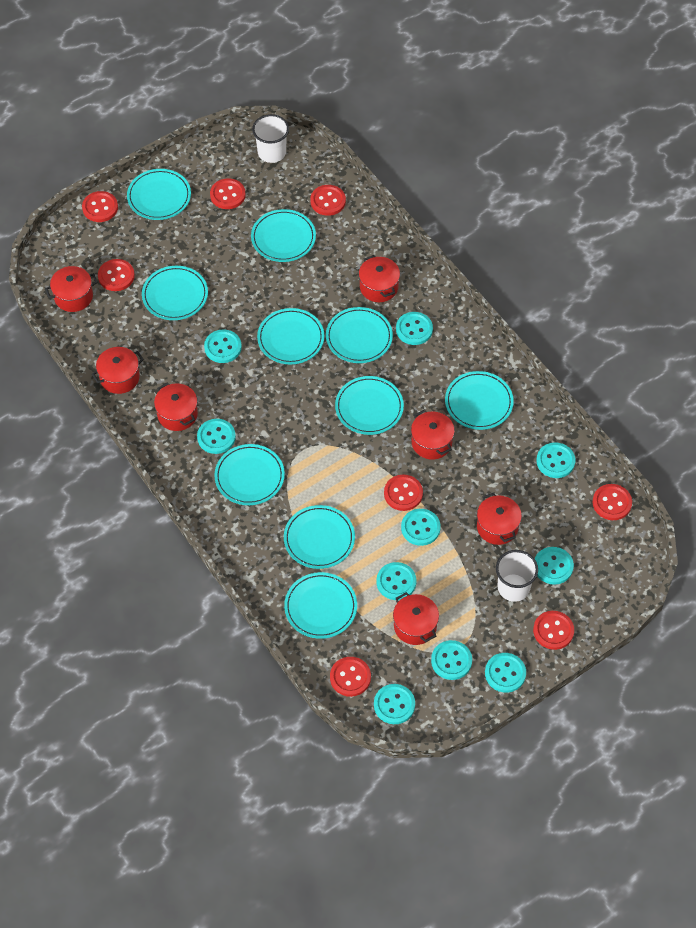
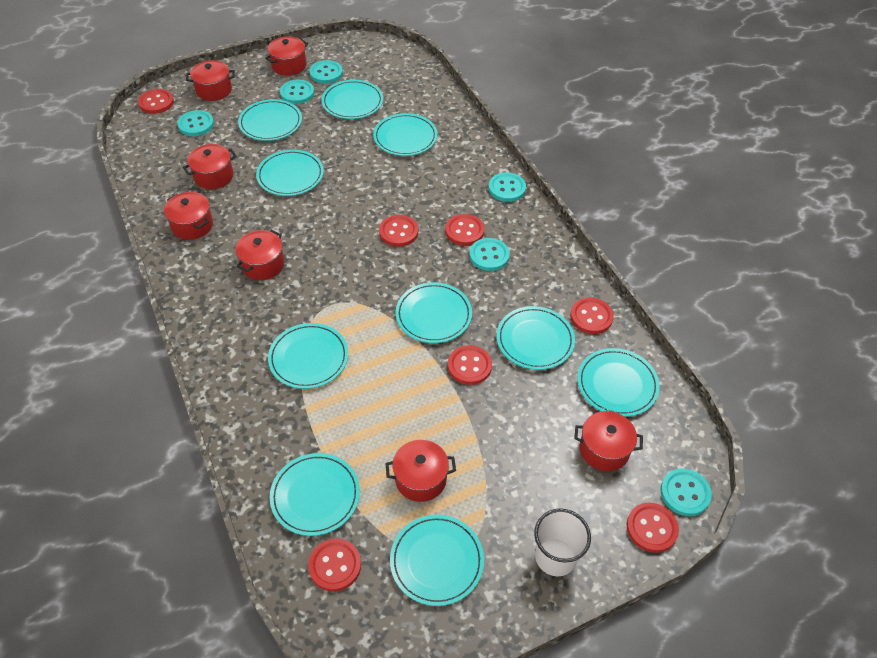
red button: 8 -> 7
turquoise button: 10 -> 6
white cup: 2 -> 1

